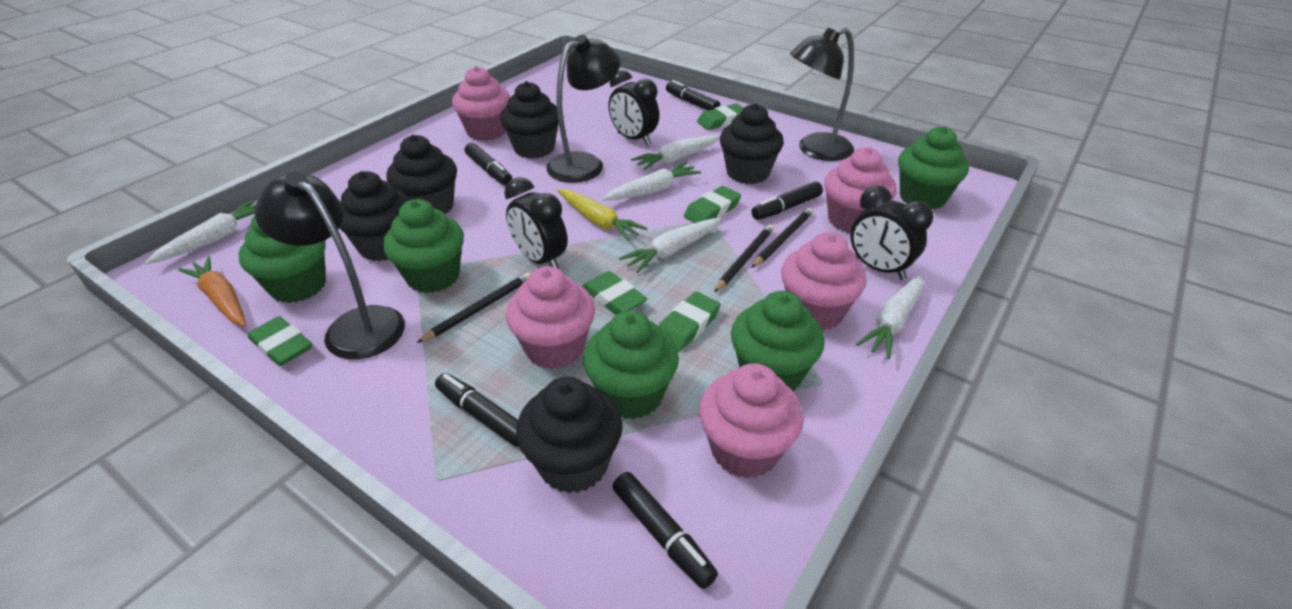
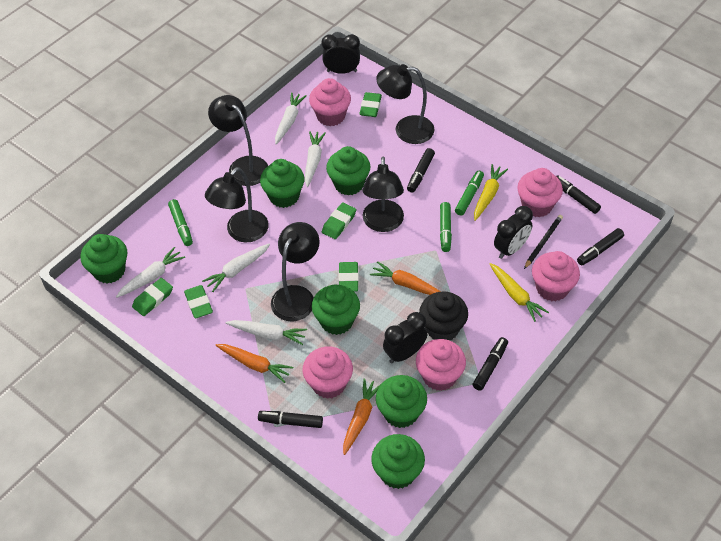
black cupcake: 5 -> 1
black lamp: 3 -> 5
black pencil: 3 -> 1
green cupcake: 5 -> 6
green marker: 0 -> 3
orange carrot: 1 -> 3
yellow carrot: 1 -> 2

